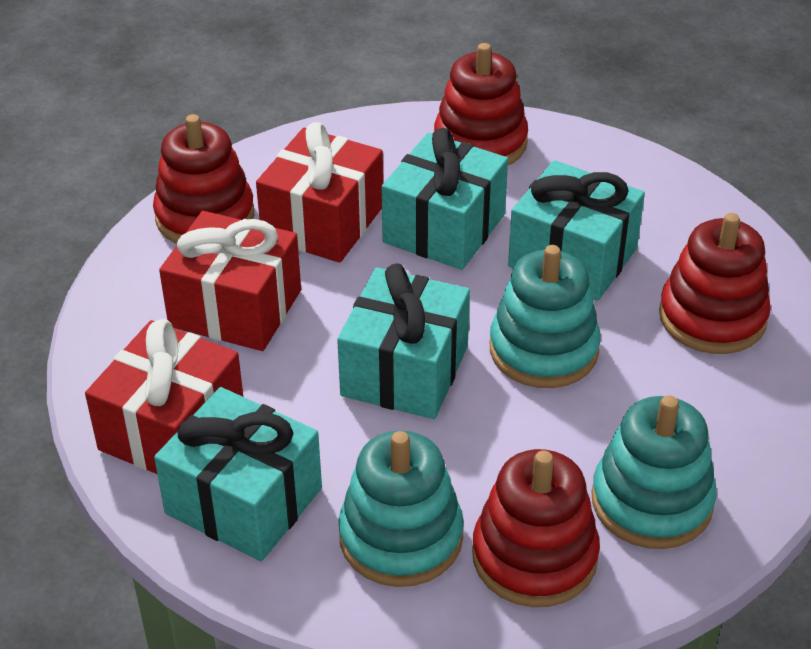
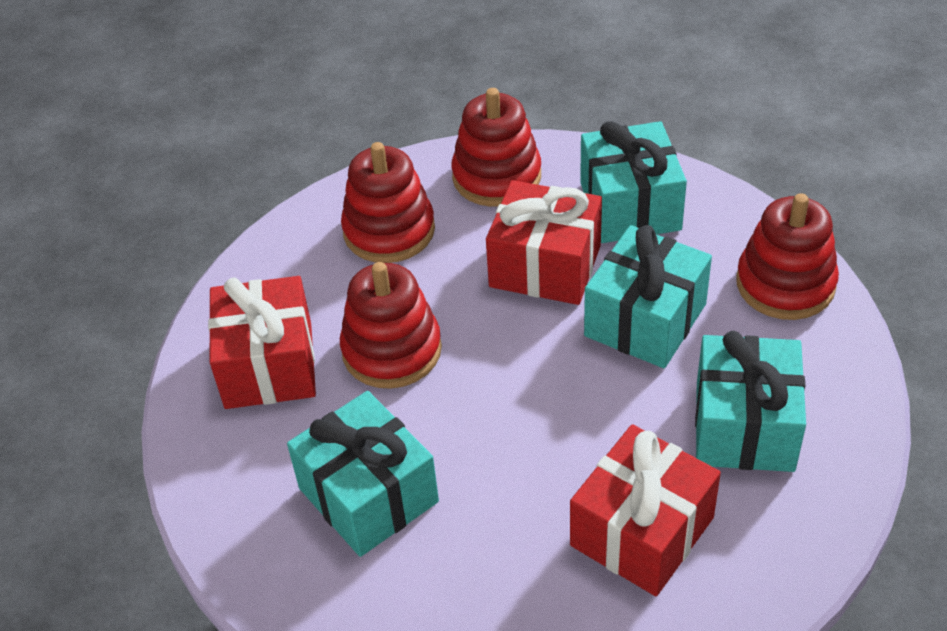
turquoise stacking toy: 3 -> 0

